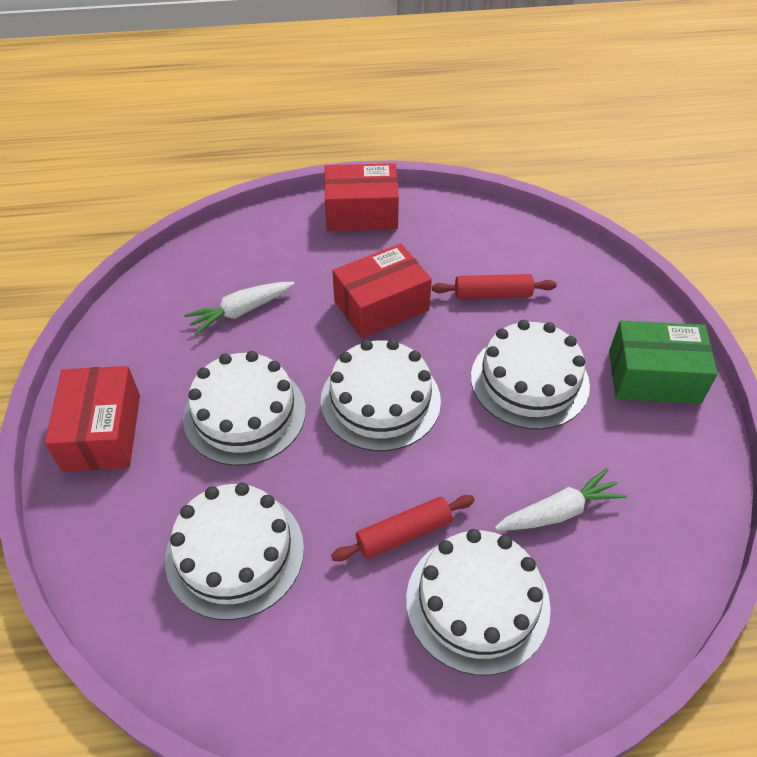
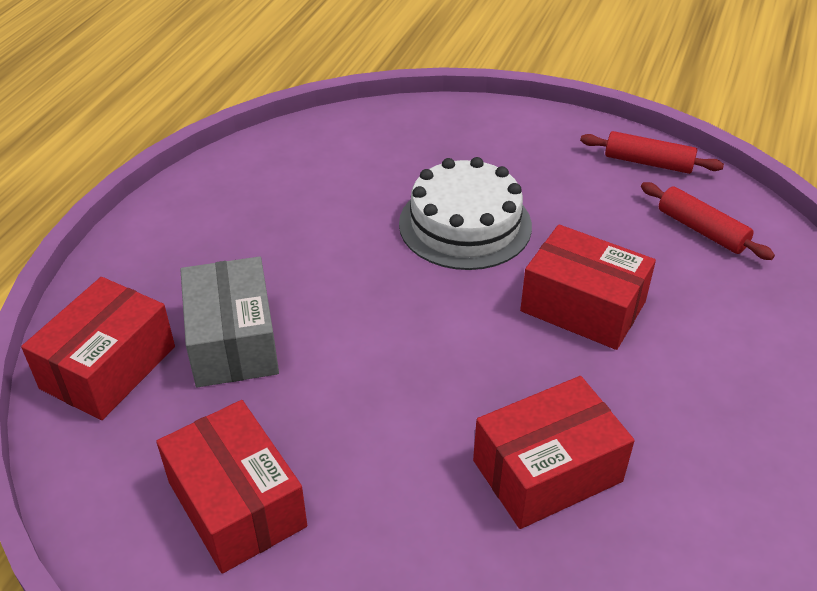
green box: 1 -> 0
grey box: 0 -> 1
red box: 3 -> 4
white cake: 5 -> 1
white carrot: 2 -> 0

